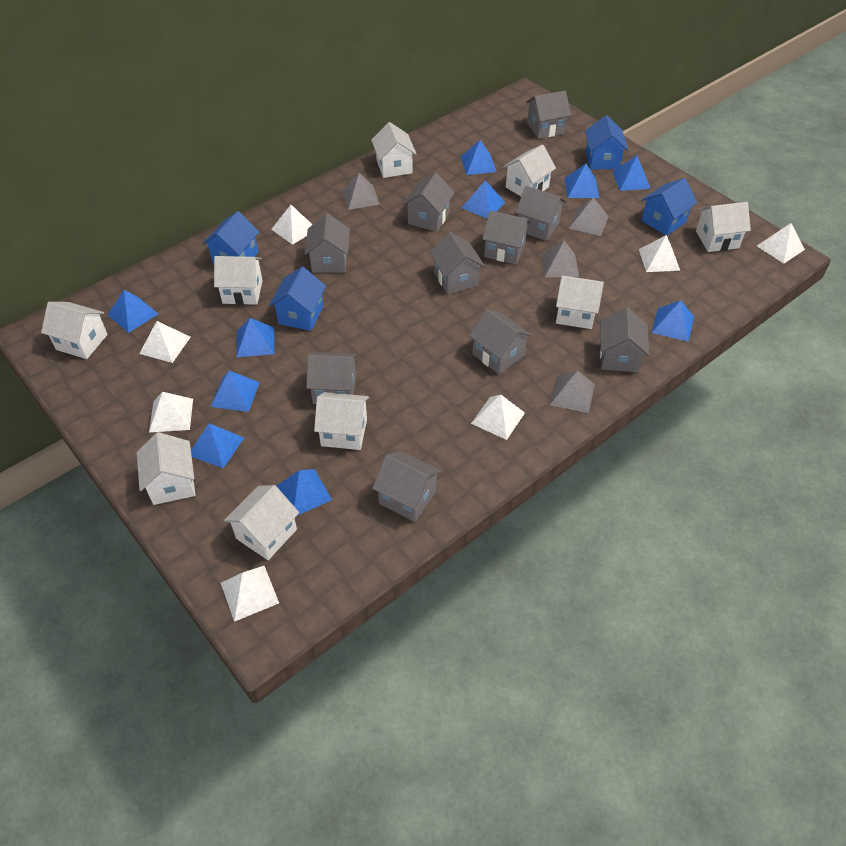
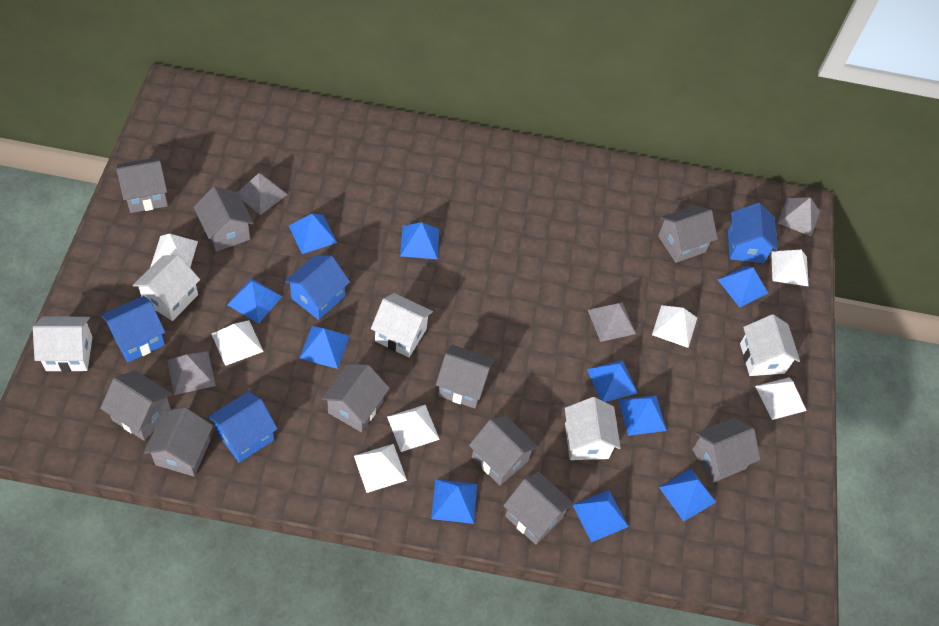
white house: 9 -> 5

